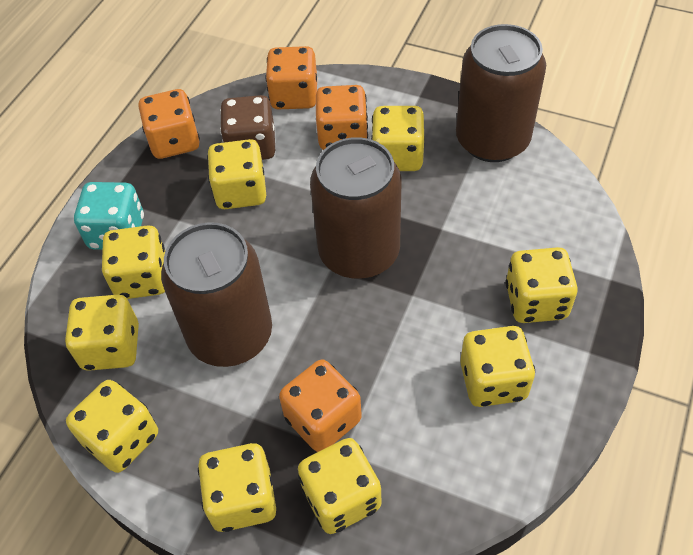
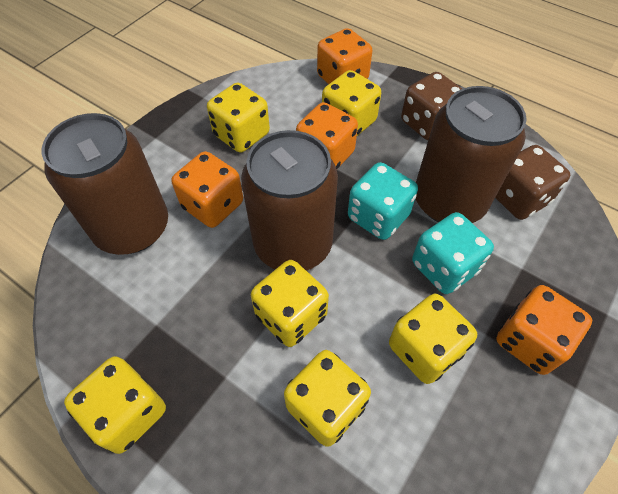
brown dice: 1 -> 2
turquoise dice: 1 -> 2
yellow dice: 9 -> 6

